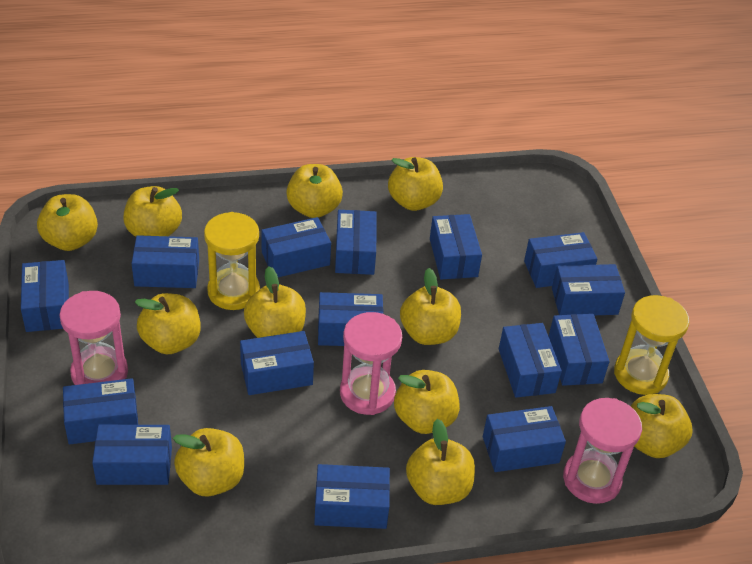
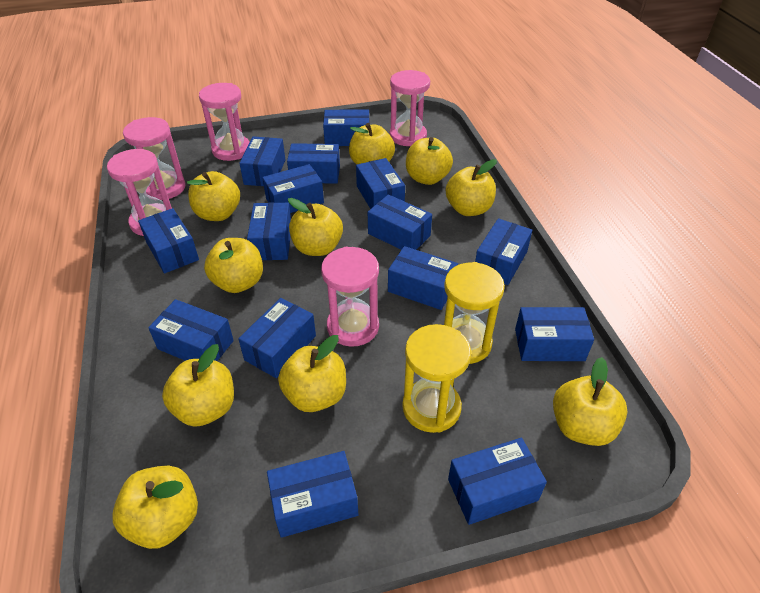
pink hourglass: 3 -> 5
yellow apple: 11 -> 10

